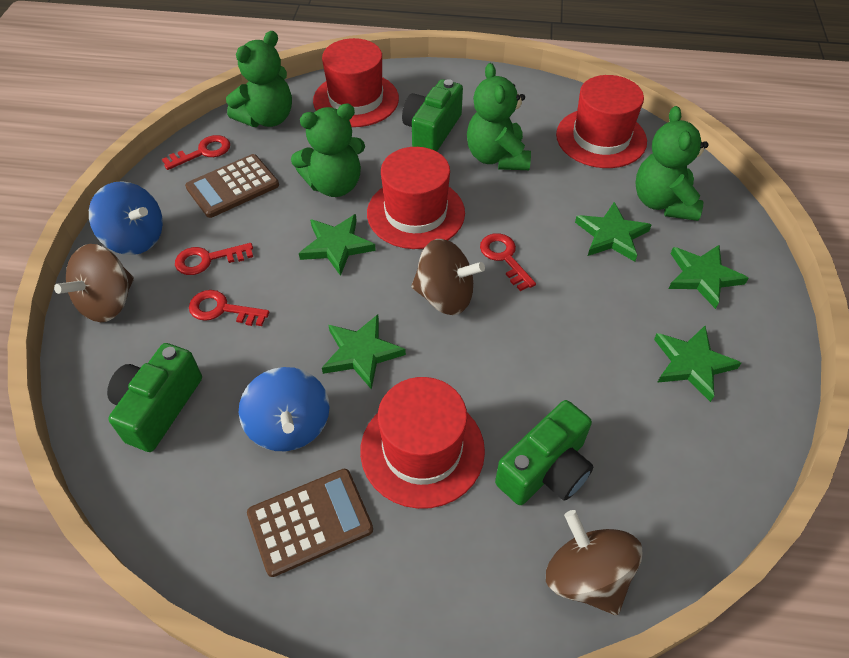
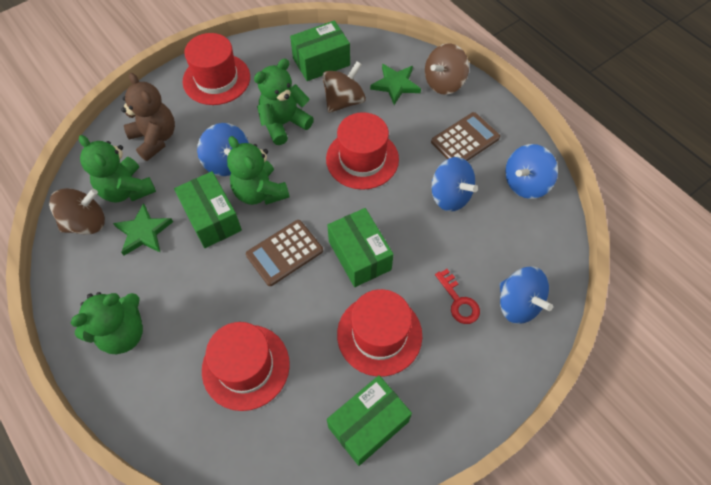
blue spinning top: 2 -> 4
brown teddy bear: 0 -> 1
green box: 0 -> 4
green camera: 3 -> 0
green star: 5 -> 2
red key: 4 -> 1

